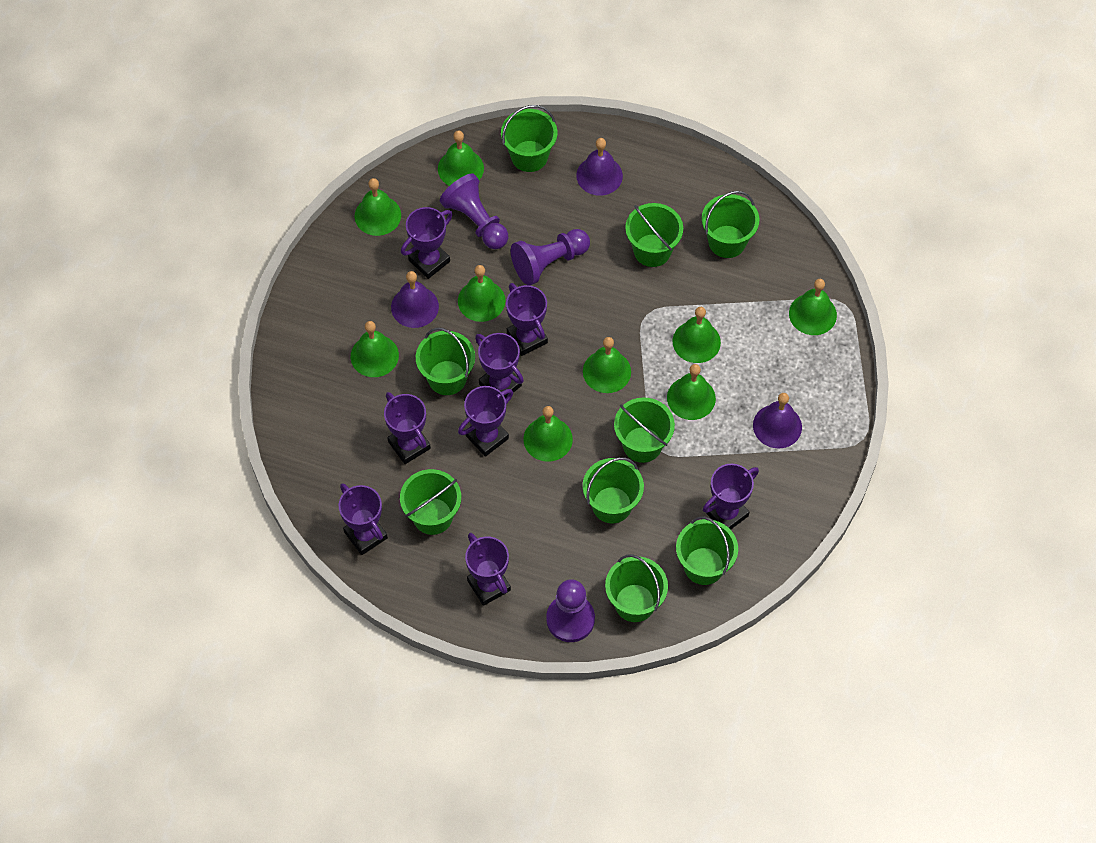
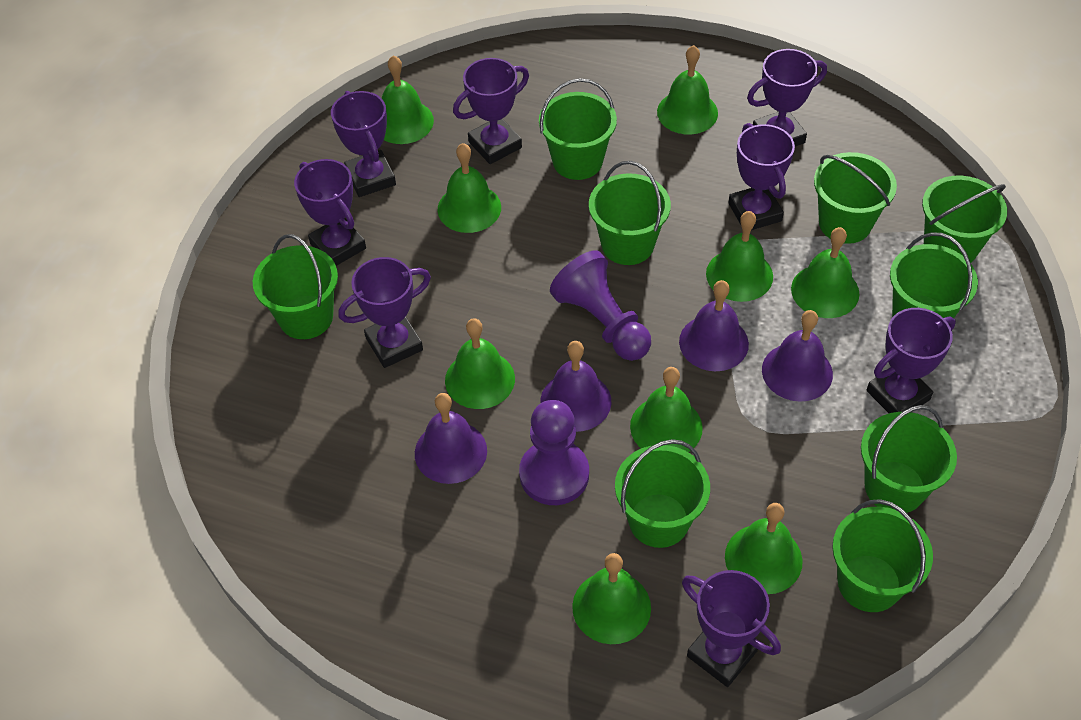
purple bell: 3 -> 4
purple pawn: 3 -> 2

